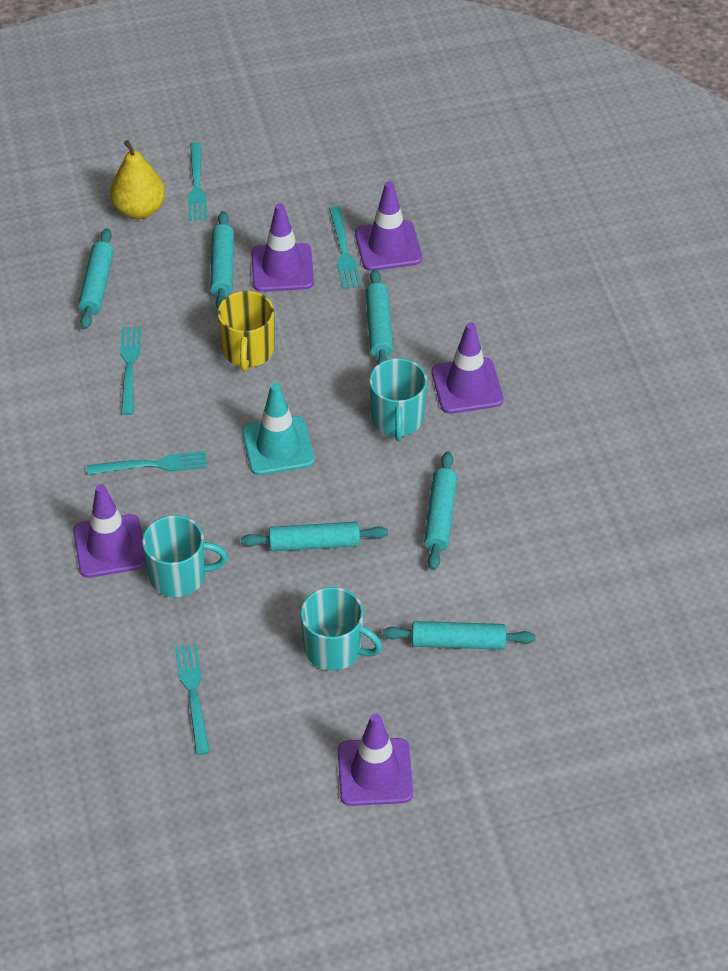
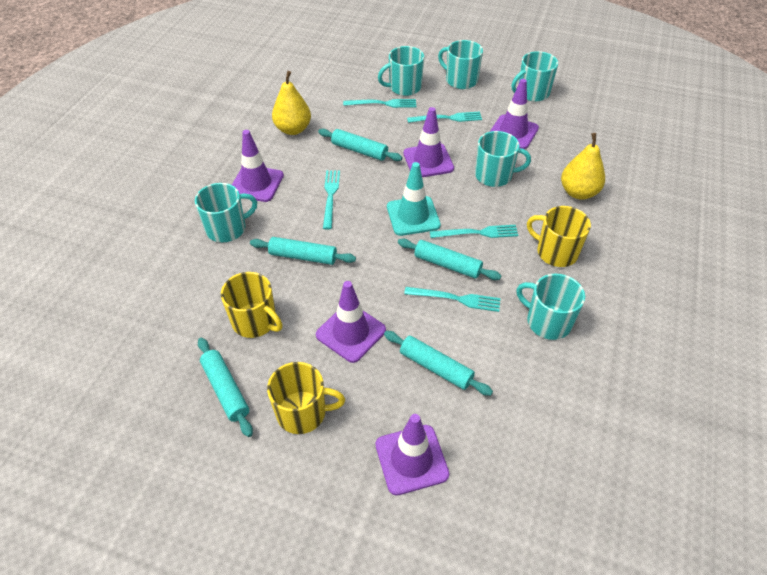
turquoise mug: 3 -> 6
turquoise rolling pin: 6 -> 5
yellow mug: 1 -> 3
yellow pear: 1 -> 2

